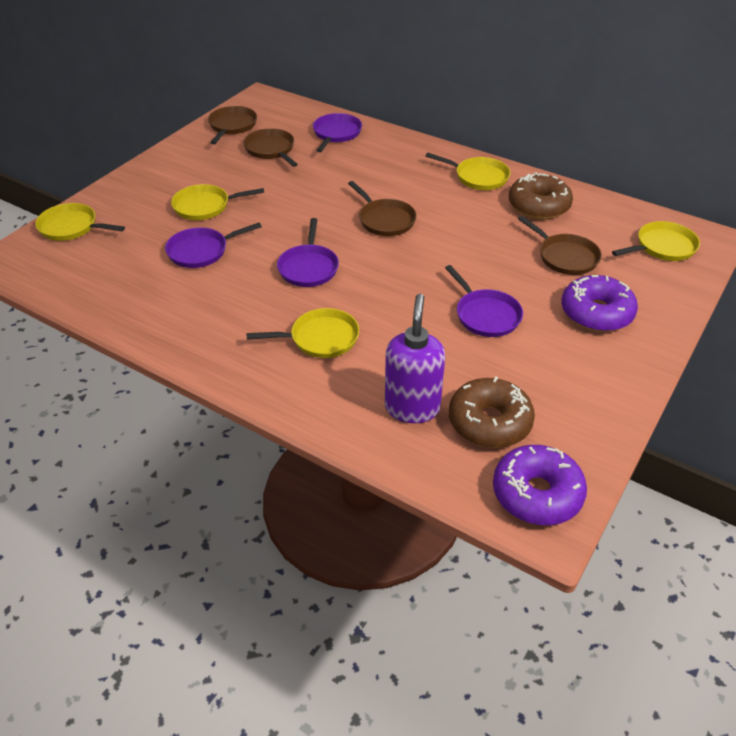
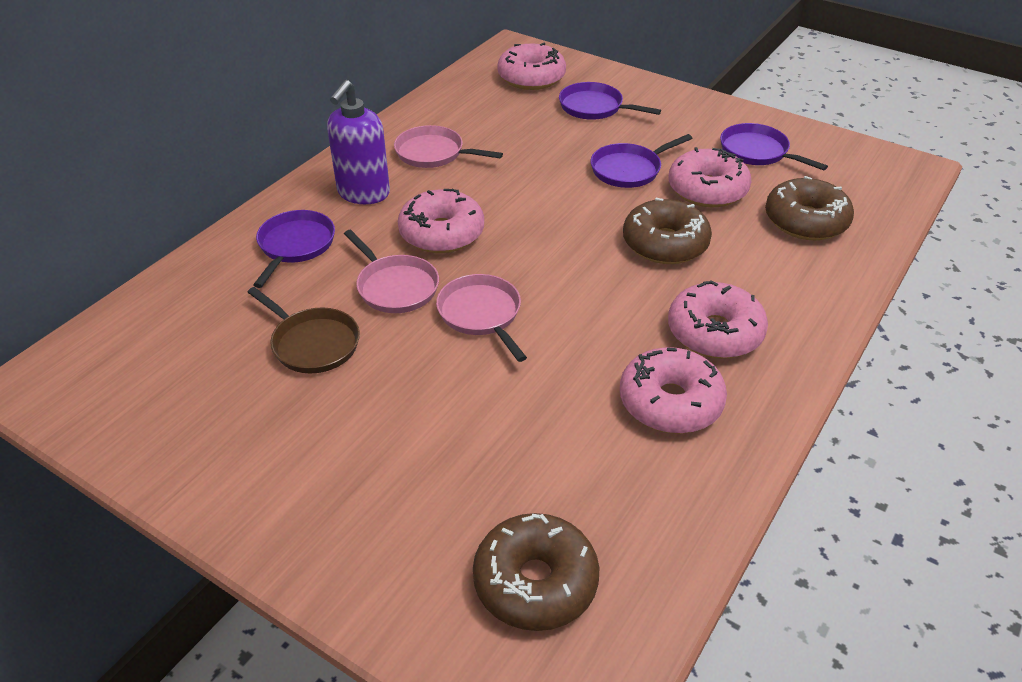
brown donut: 2 -> 3
brown pan: 4 -> 1
pink donut: 0 -> 5
pink pan: 0 -> 3
purple donut: 2 -> 0
yellow pan: 5 -> 0

